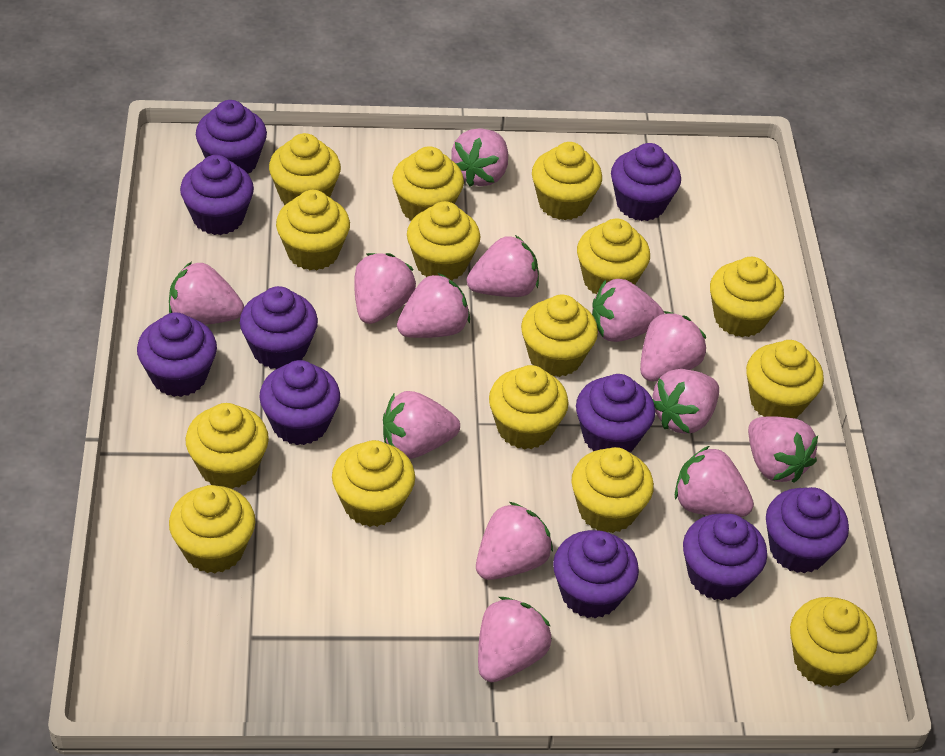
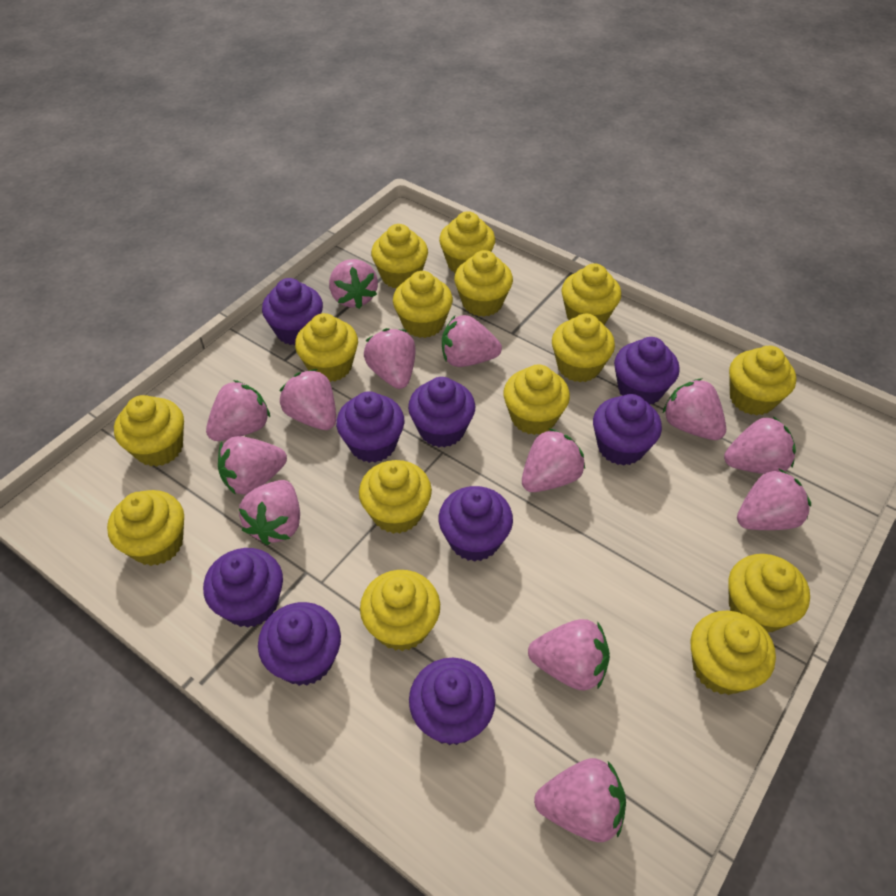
purple cupcake: 10 -> 9

